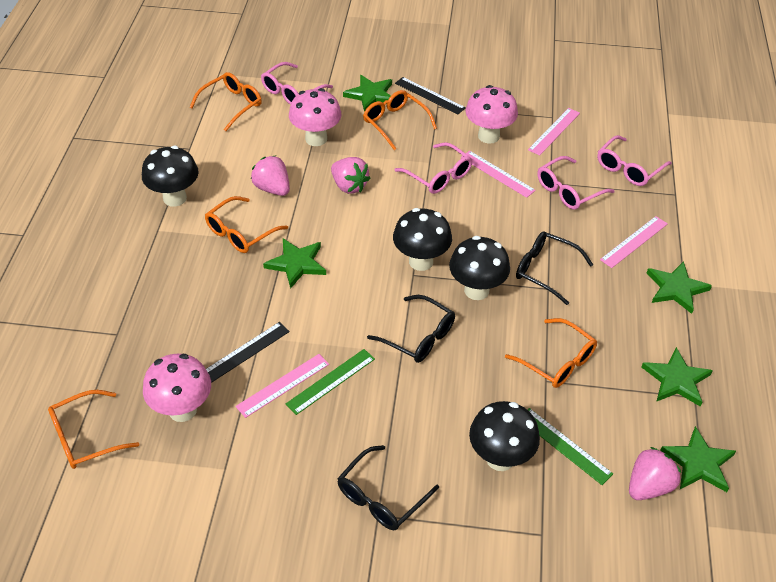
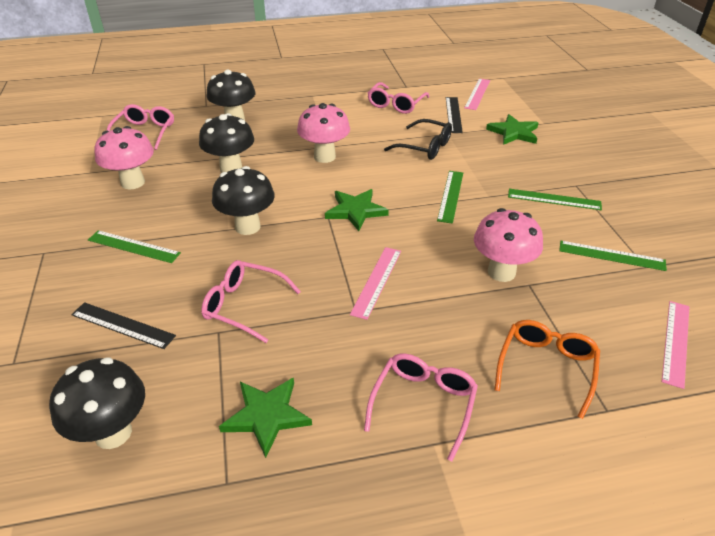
black glasses: 3 -> 1
green ruler: 2 -> 4
green star: 5 -> 3
orange glasses: 5 -> 1
pink ruler: 4 -> 3
pink strawberry: 3 -> 0

